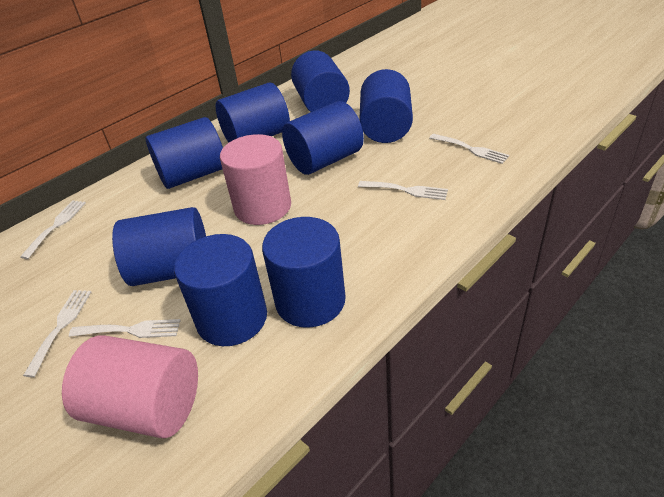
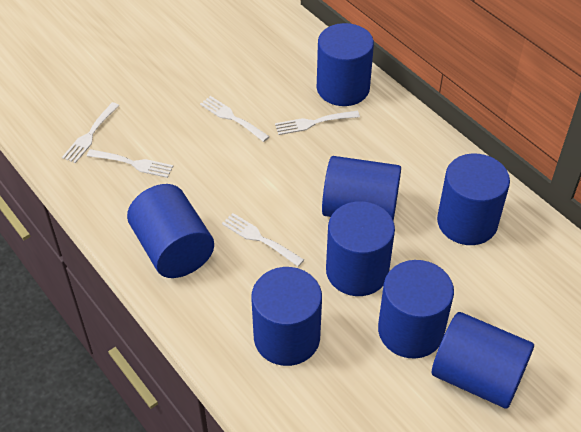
pink cylinder: 2 -> 0

